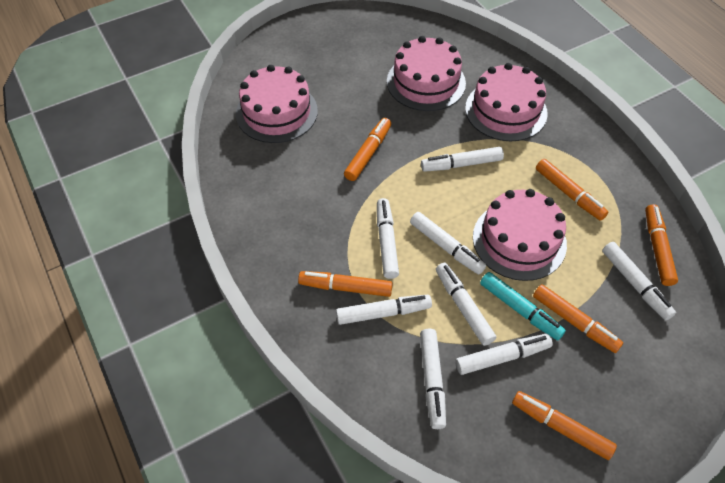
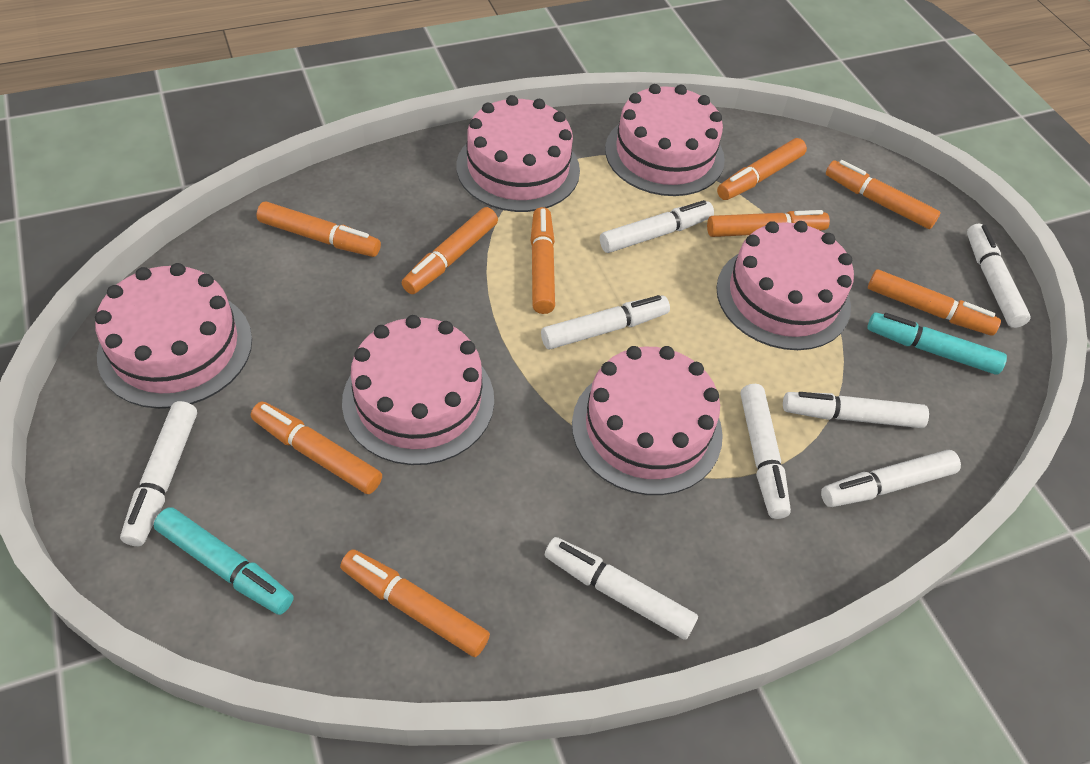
orange marker: 6 -> 9
pink cake: 4 -> 6
turquoise marker: 1 -> 2

